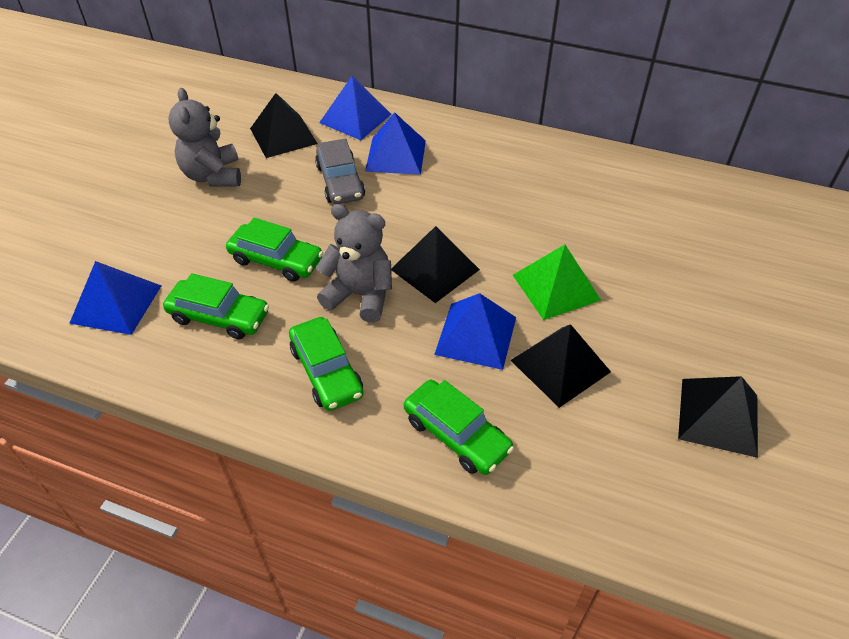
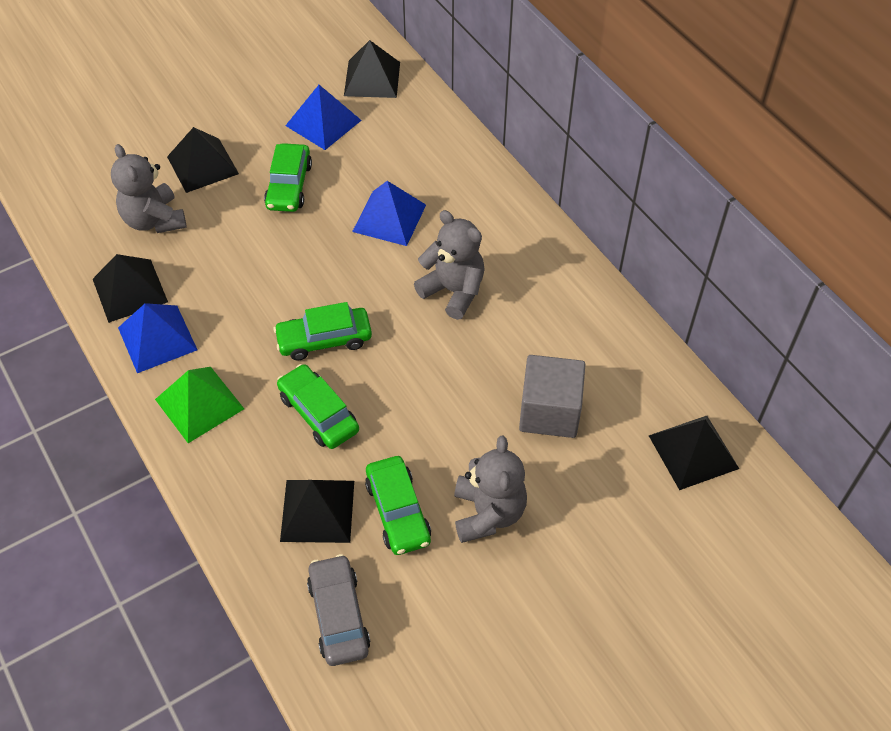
black pyramid: 4 -> 5
blue pyramid: 4 -> 3
grey cube: 0 -> 1
grey teddy bear: 2 -> 3

